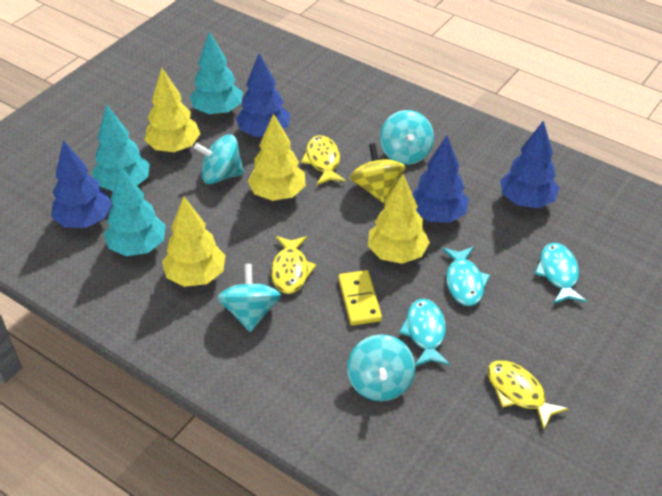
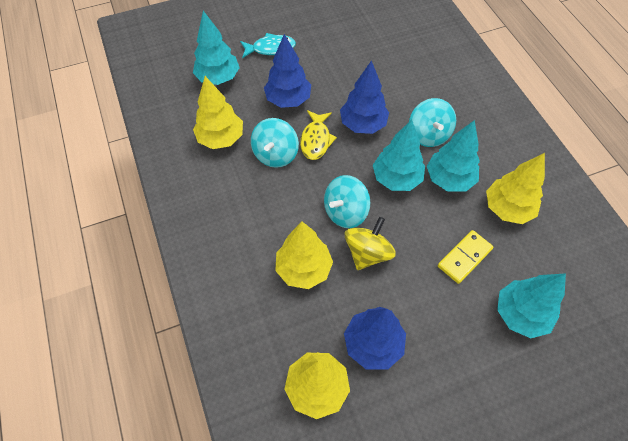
blue tree: 4 -> 3
turquoise fish: 3 -> 1
turquoise spinning top: 4 -> 3
turquoise tree: 3 -> 4
yellow fish: 3 -> 1

